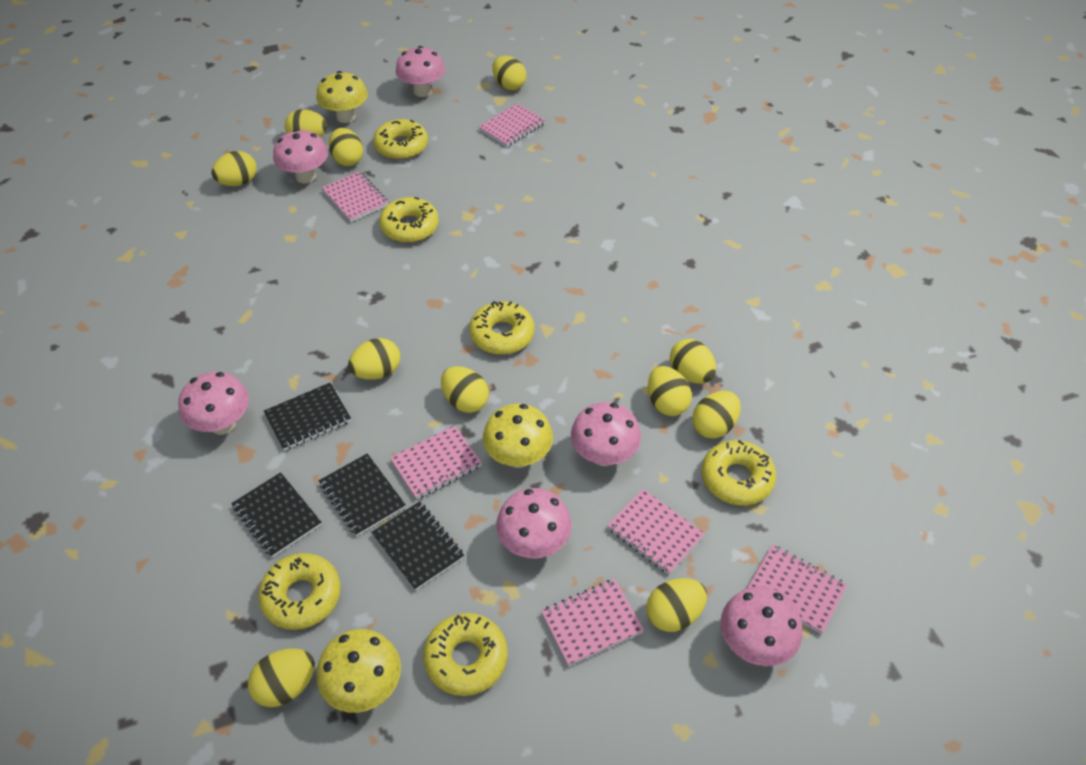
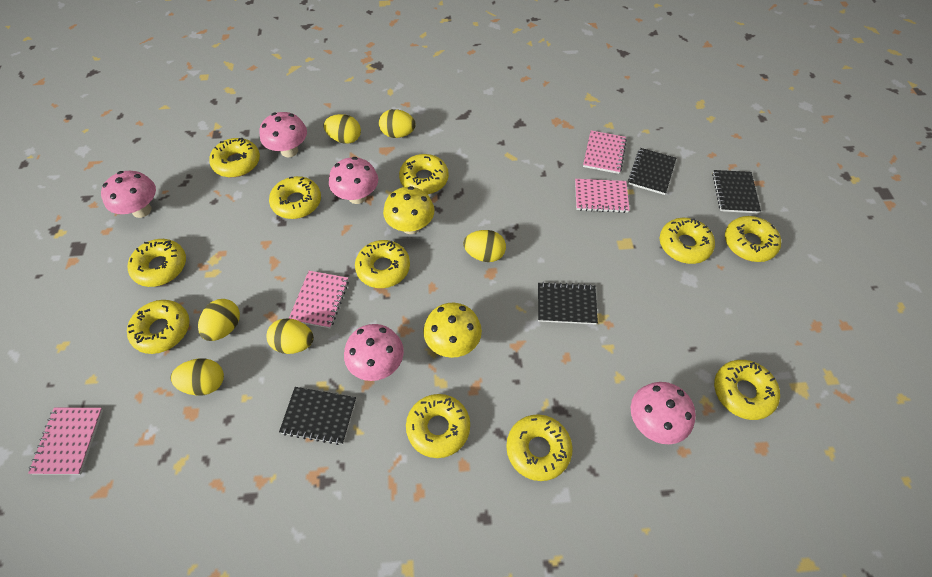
pink mushroom: 6 -> 5
pink notebook: 6 -> 4
yellow donut: 6 -> 11
yellow egg: 11 -> 6
yellow mushroom: 3 -> 2

